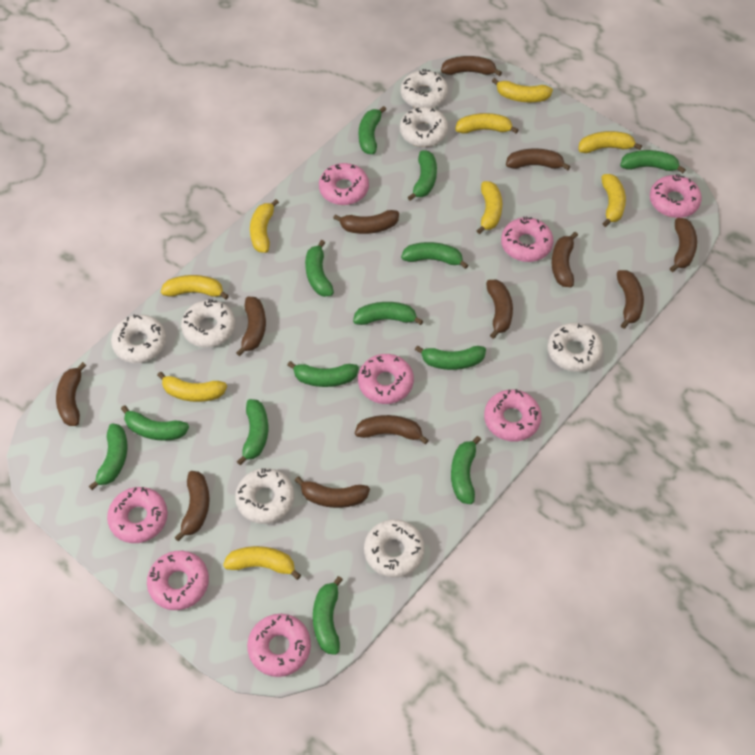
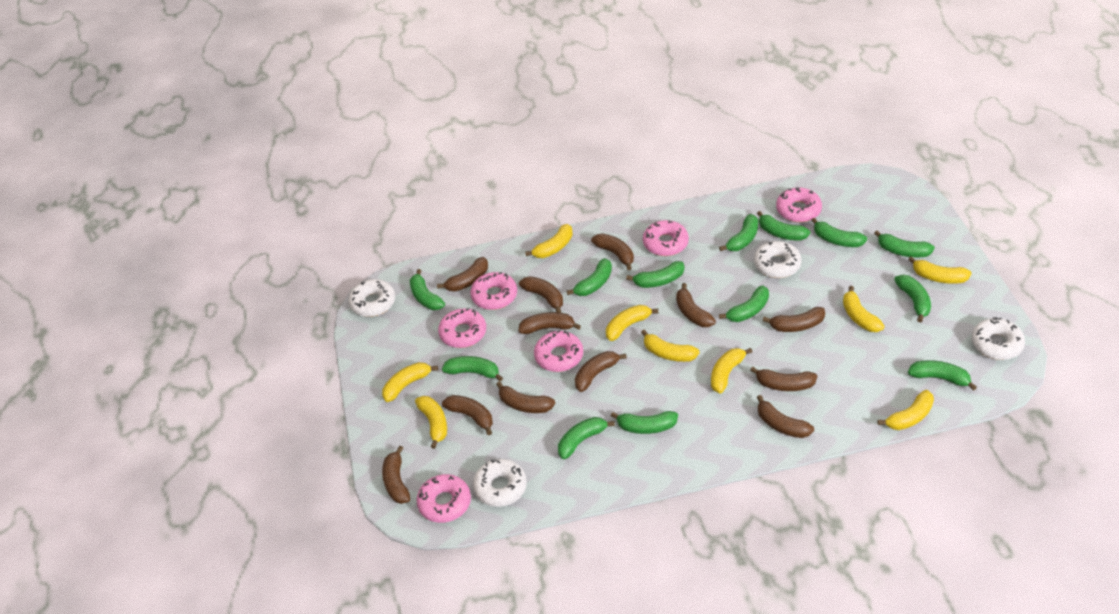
pink donut: 8 -> 6
white donut: 7 -> 4

